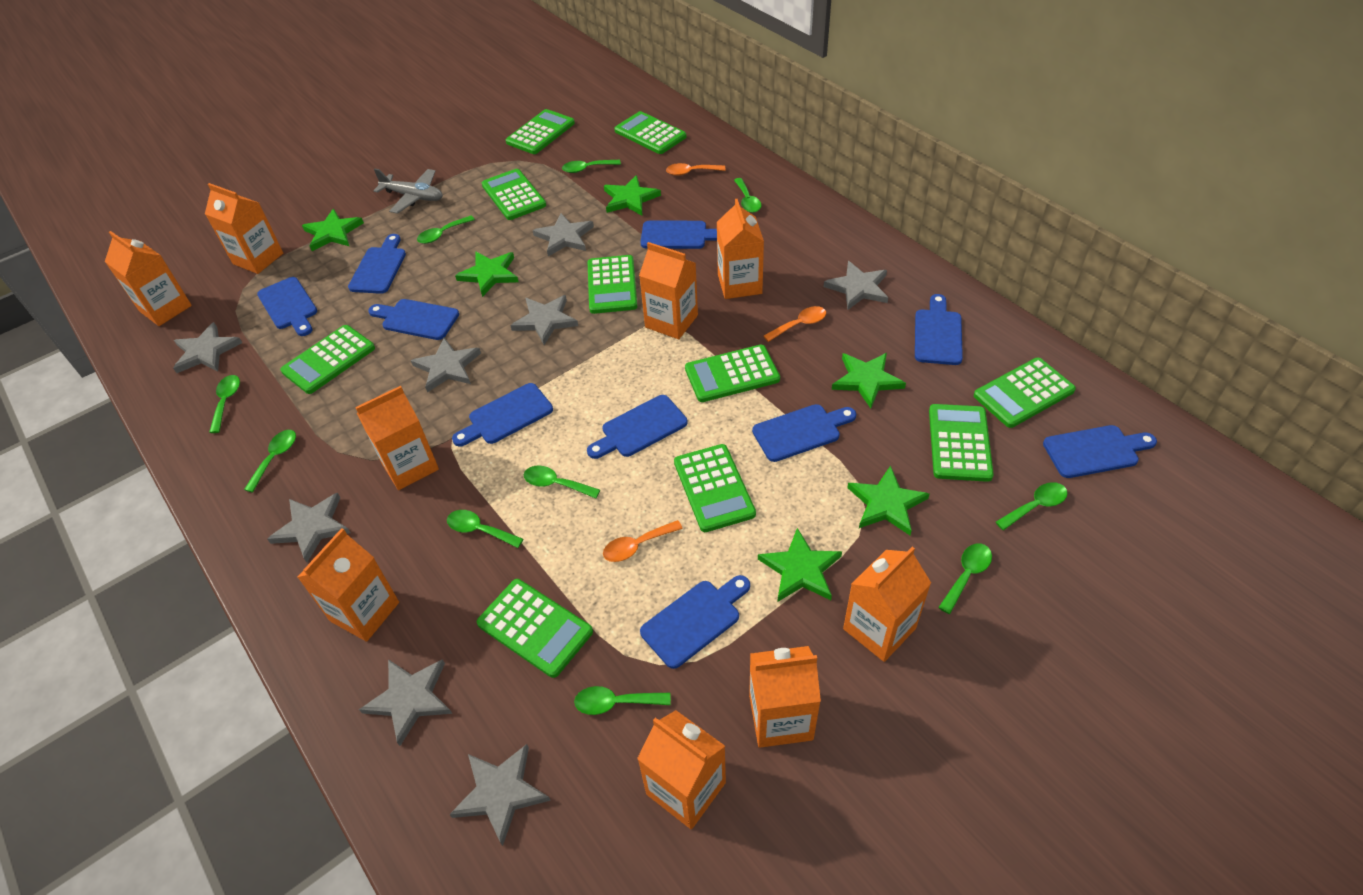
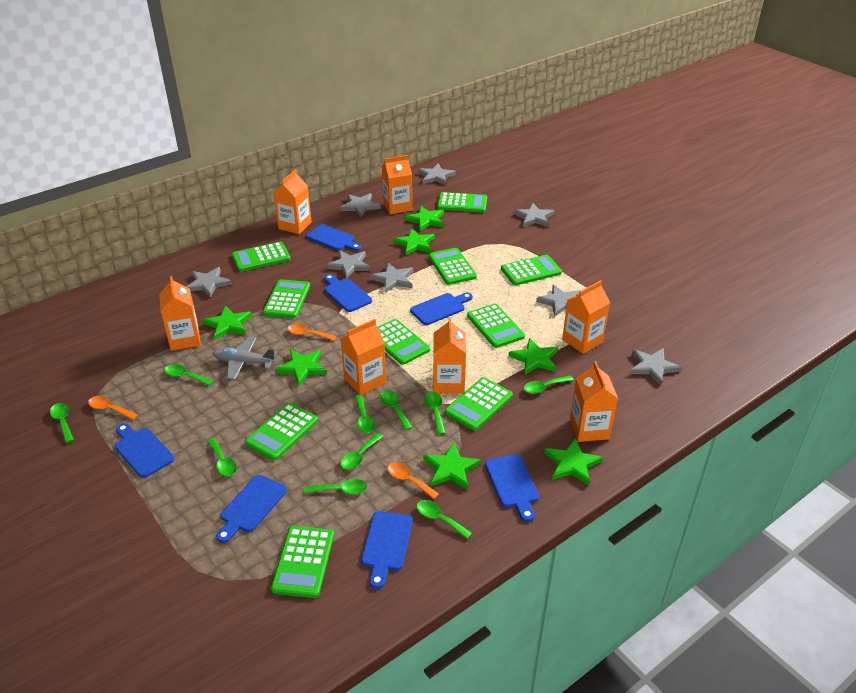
blue cutting board: 10 -> 7
green star: 6 -> 7
orange carton: 9 -> 7

